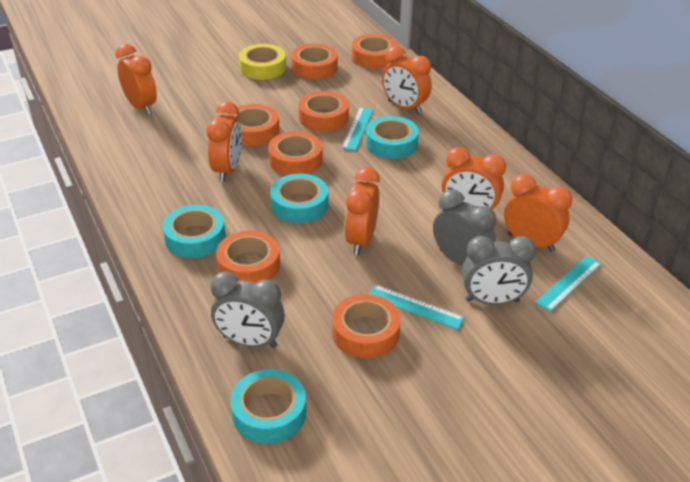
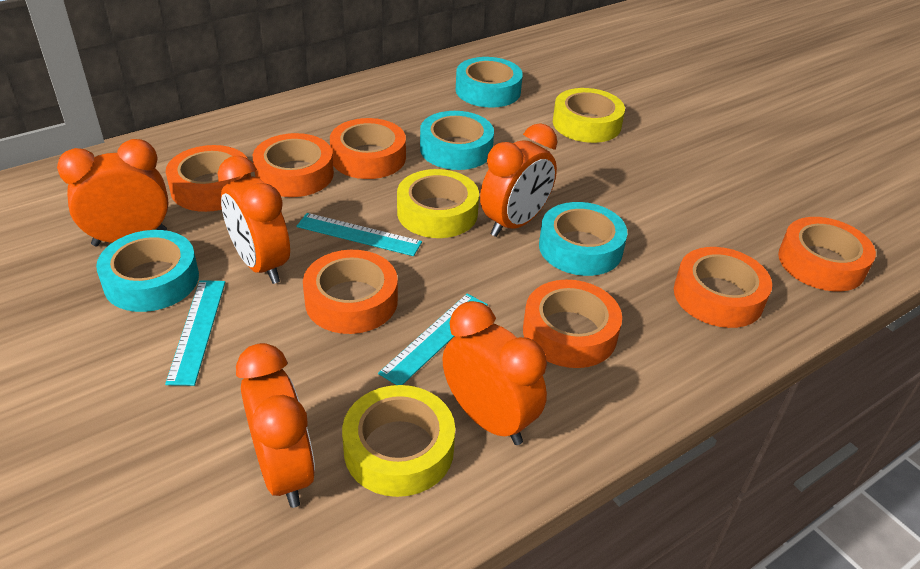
grey clock: 3 -> 0
orange clock: 6 -> 5
yellow tape: 1 -> 3

